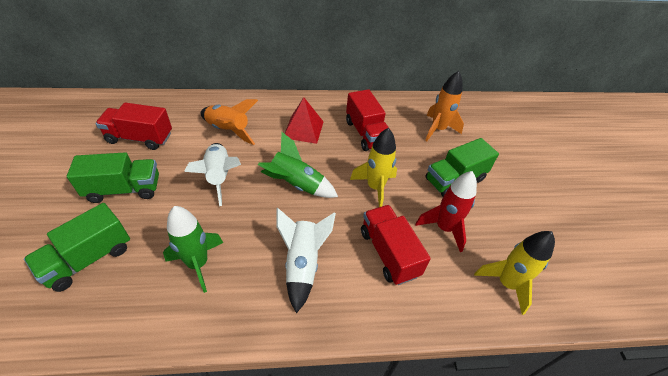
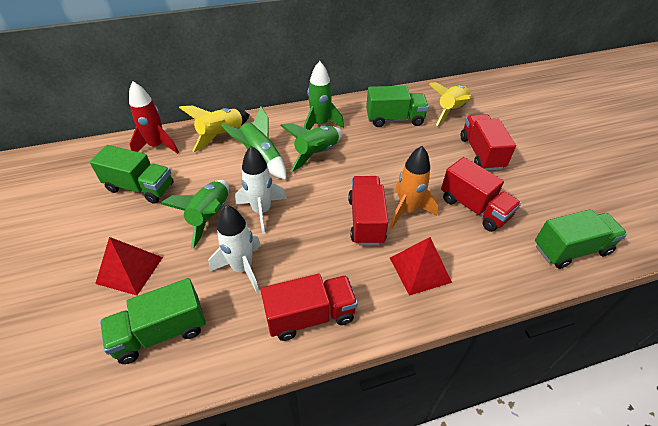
green rocket: 2 -> 4
green truck: 3 -> 4
orange rocket: 2 -> 1
red pyramid: 1 -> 2
red truck: 3 -> 4

